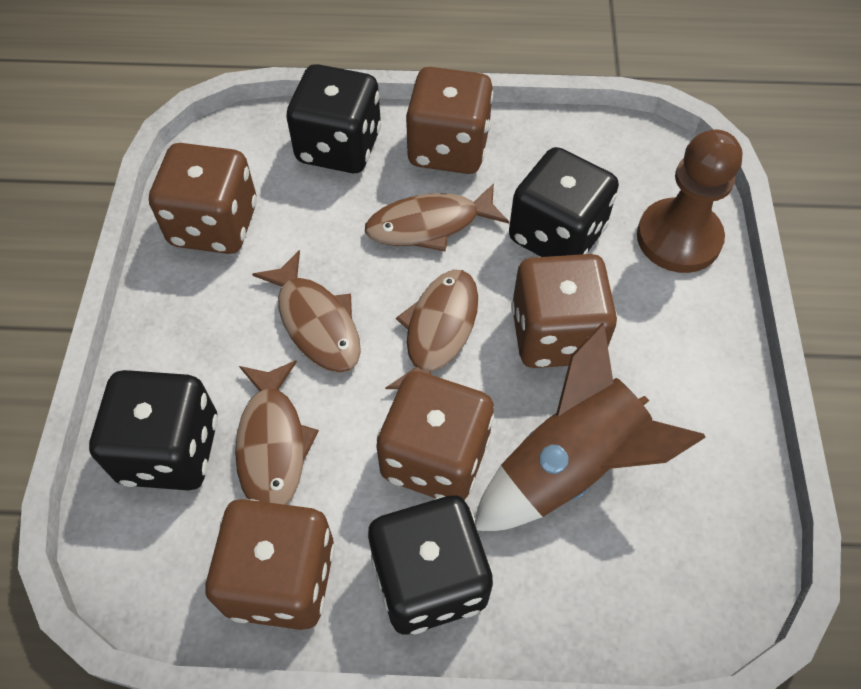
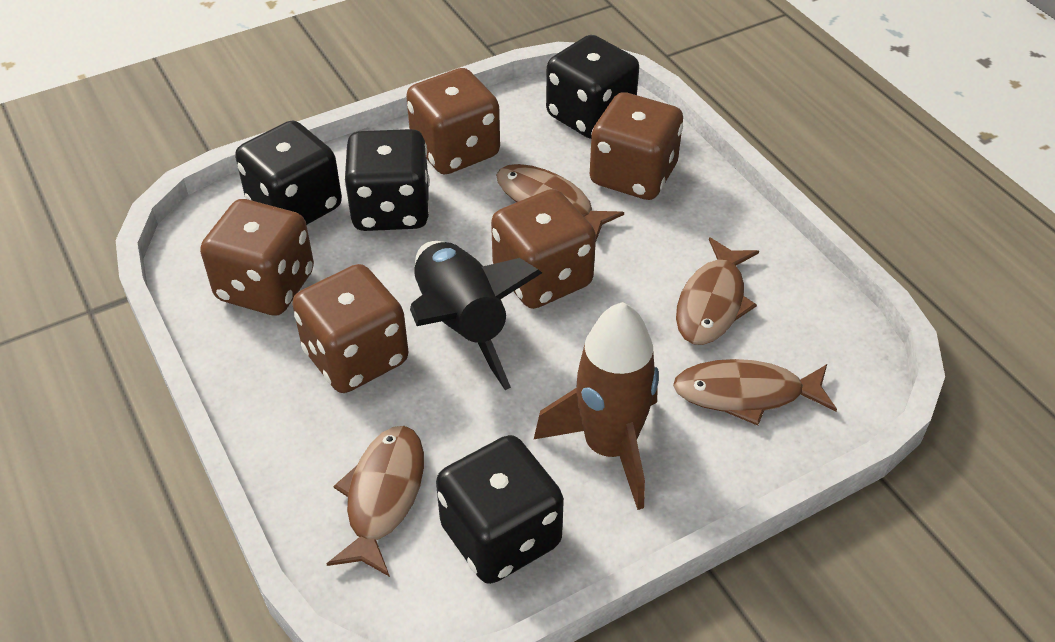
black rocket: 0 -> 1
brown pawn: 1 -> 0

